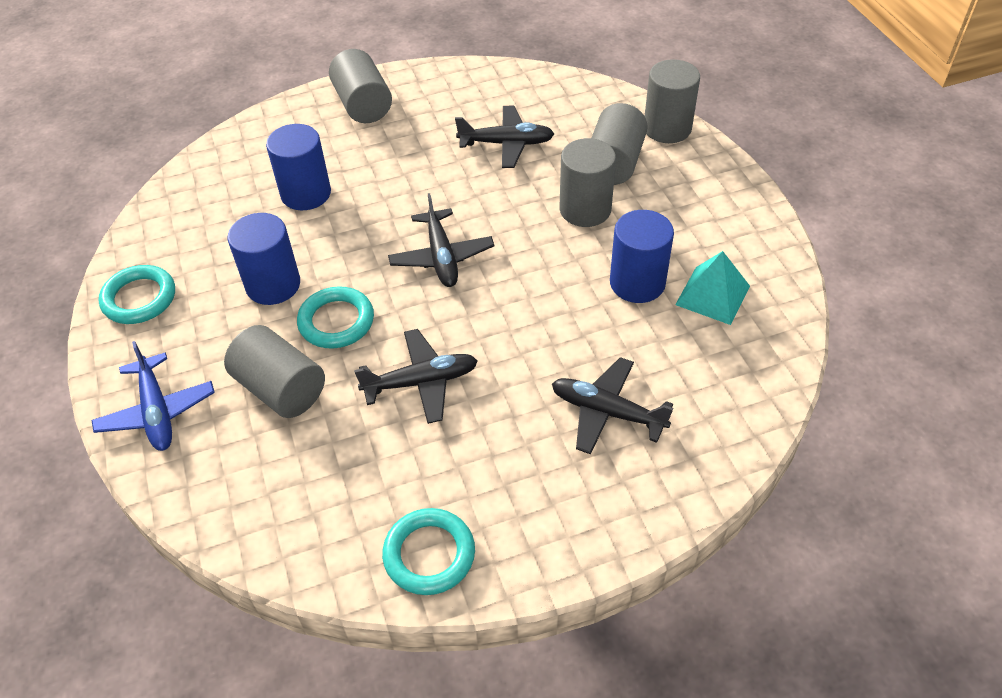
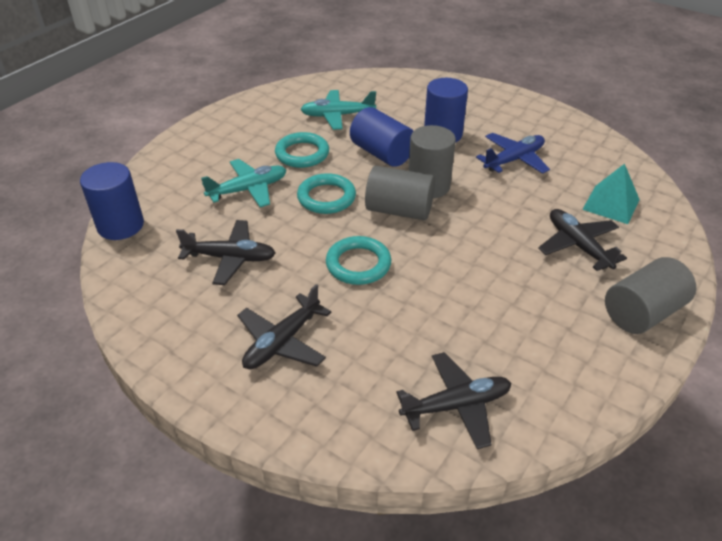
grey cylinder: 5 -> 3
turquoise plane: 0 -> 2

